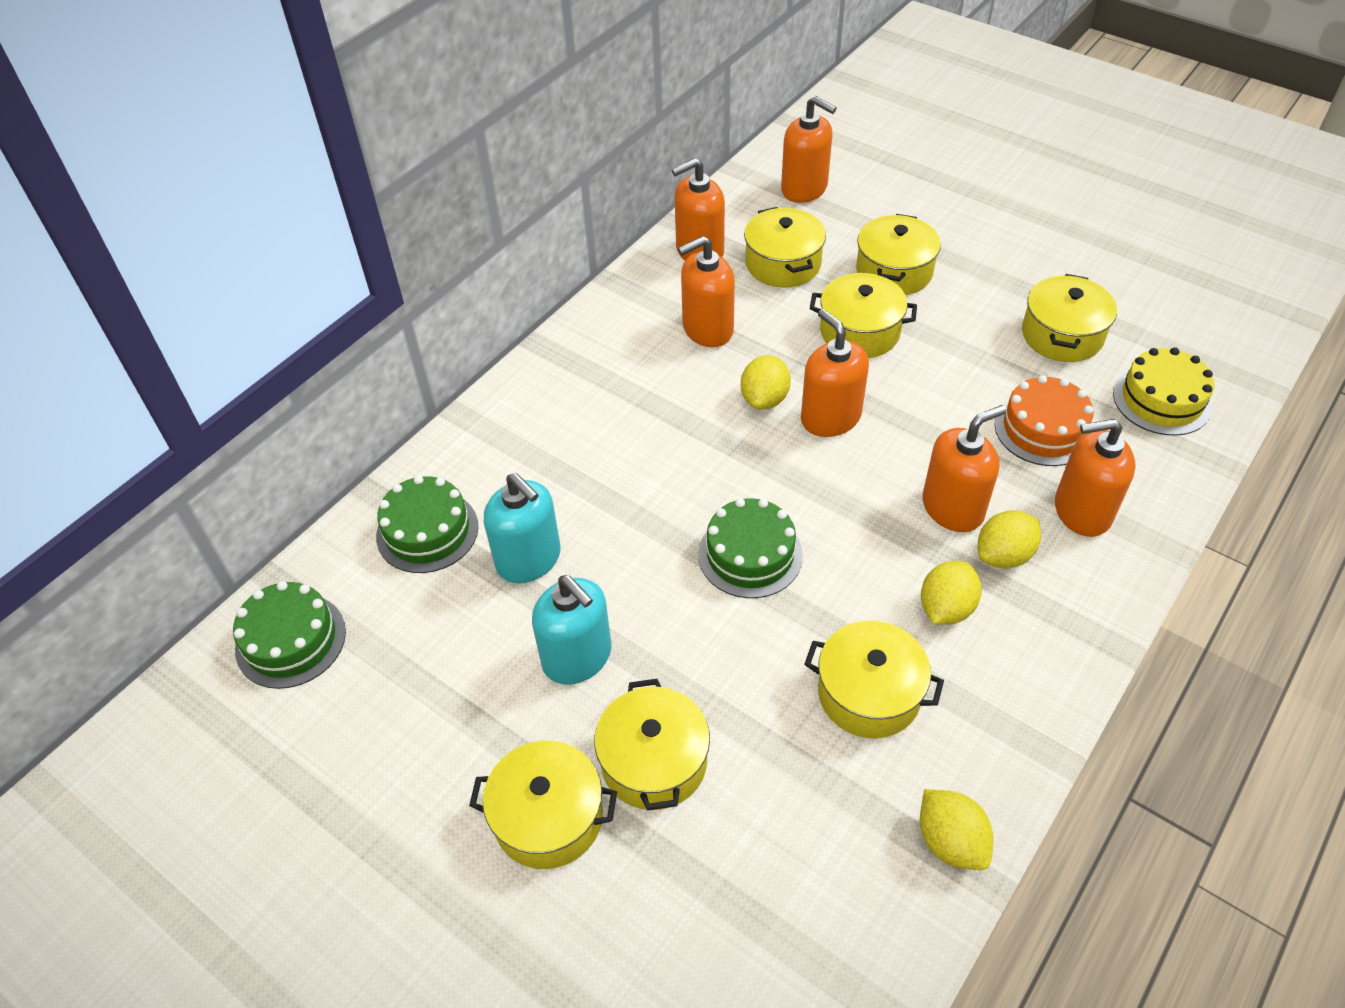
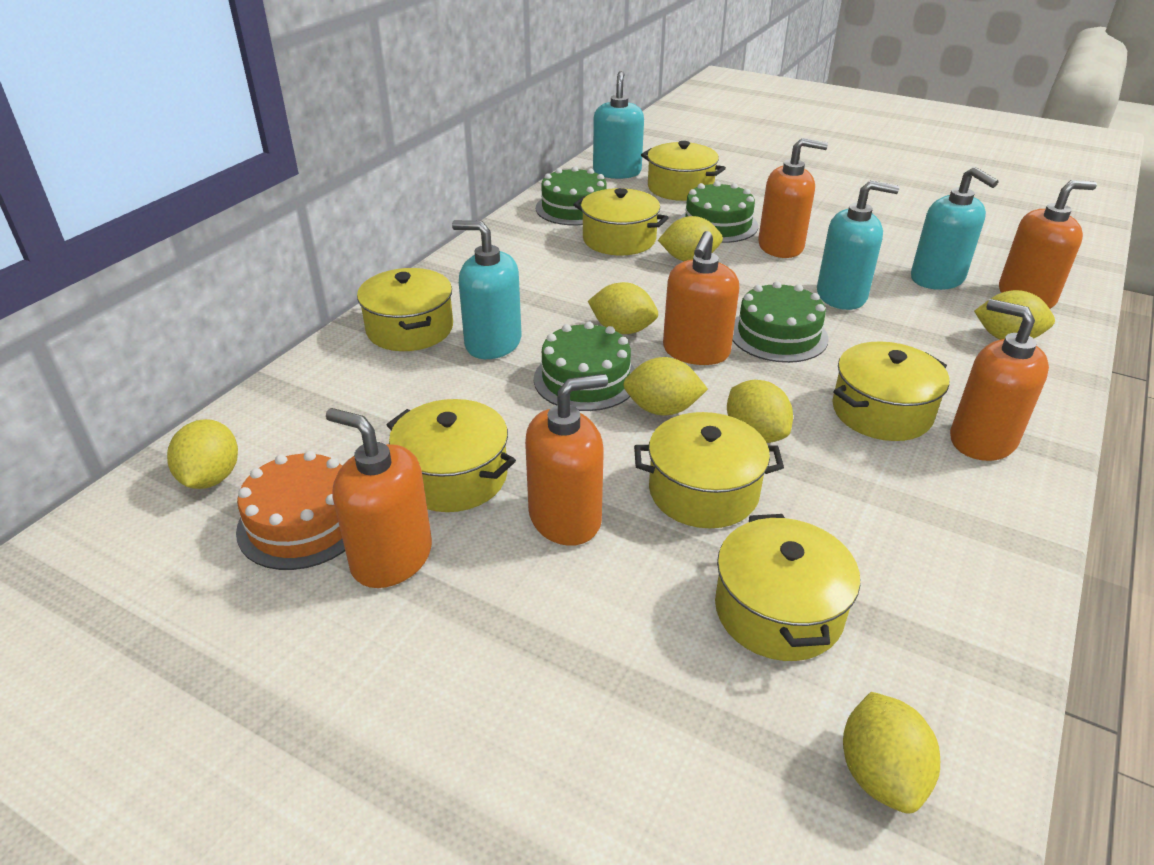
green cake: 3 -> 4
turquoise soap dispenser: 2 -> 4
yellow cake: 1 -> 0
yellow lemon: 4 -> 7

